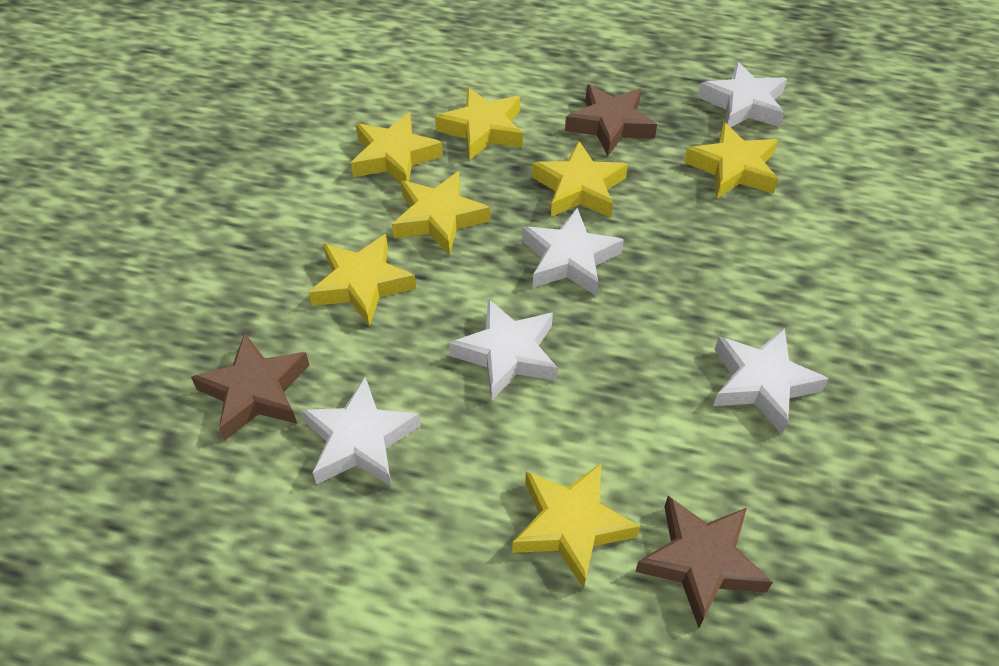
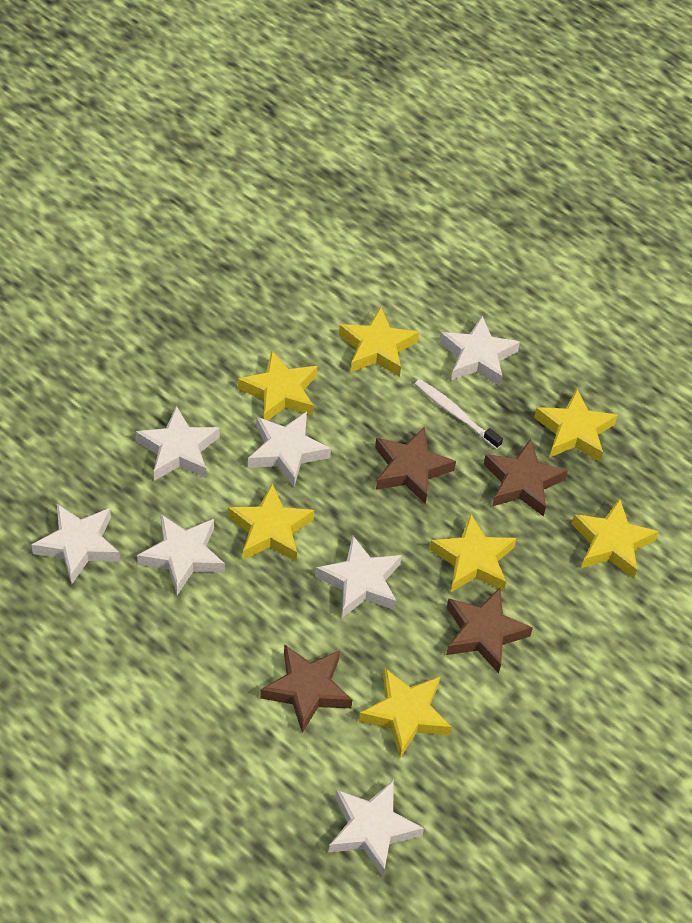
brown star: 3 -> 4
white star: 5 -> 7
white toothbrush: 0 -> 1

